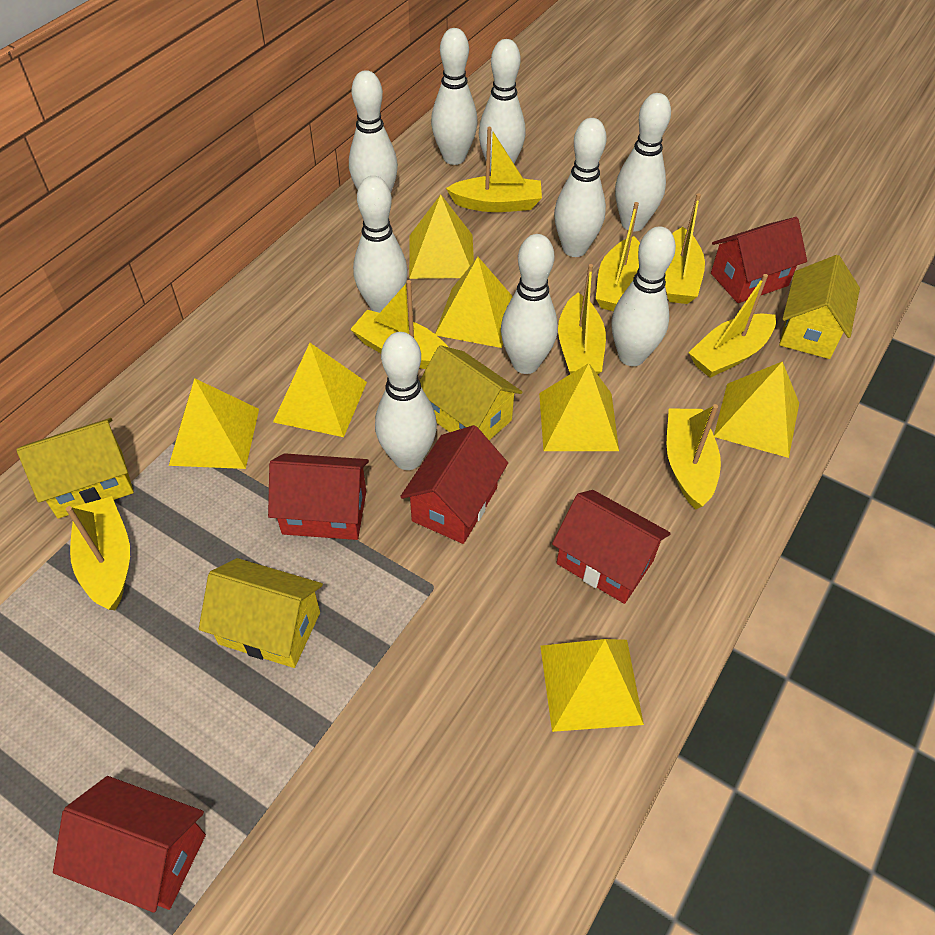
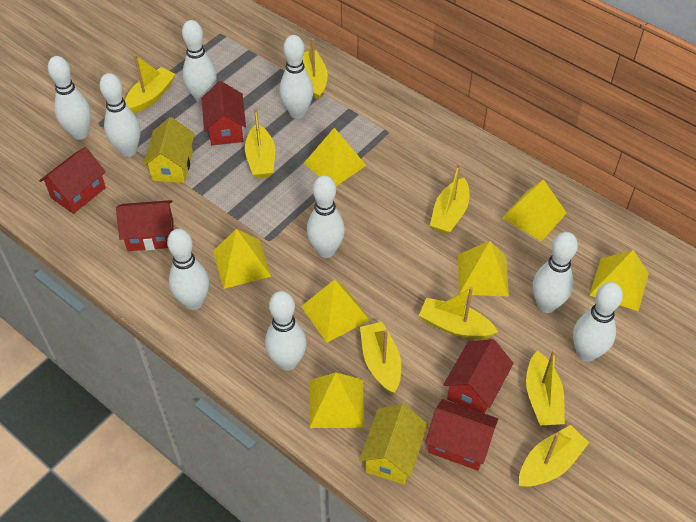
yellow house: 4 -> 2

